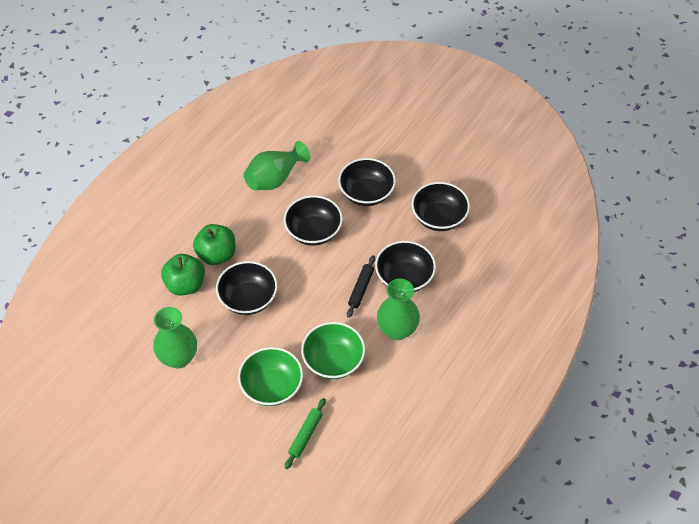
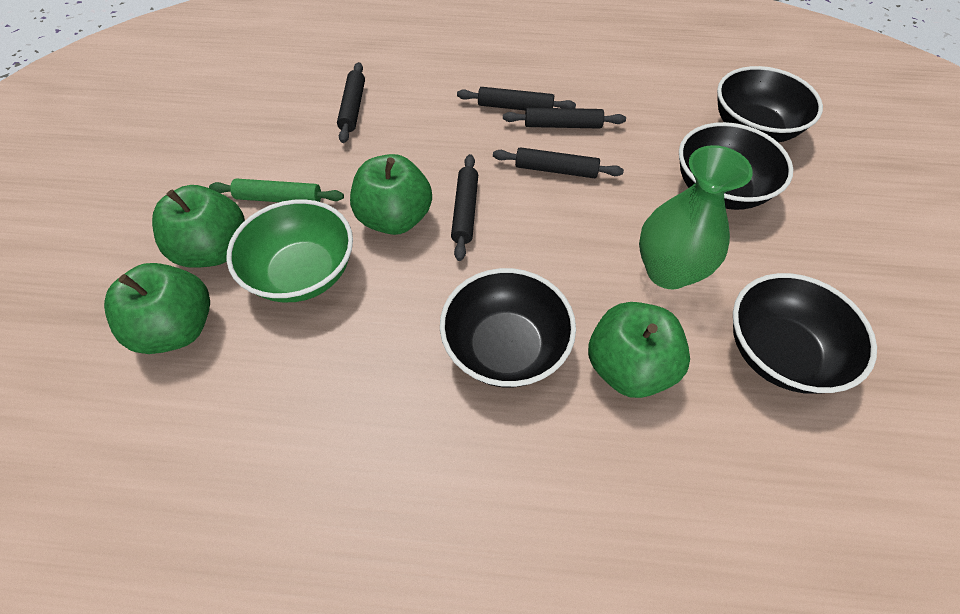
black bowl: 5 -> 4
black rolling pin: 1 -> 5
green apple: 2 -> 4
green bowl: 2 -> 1
green vase: 3 -> 1

